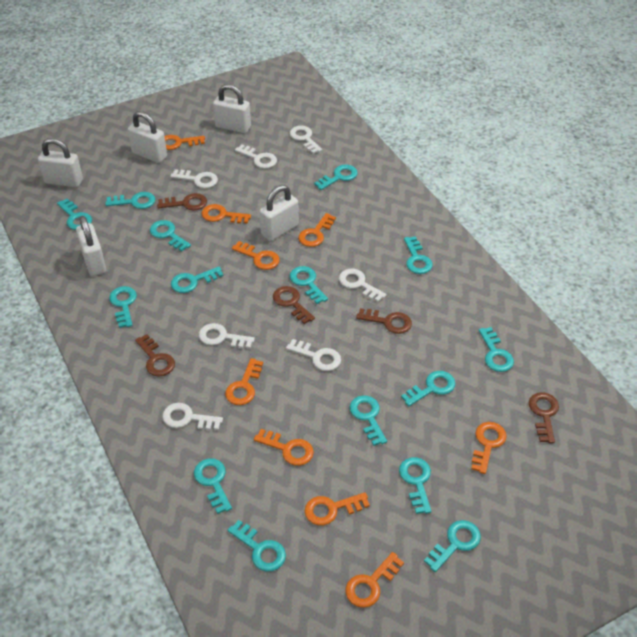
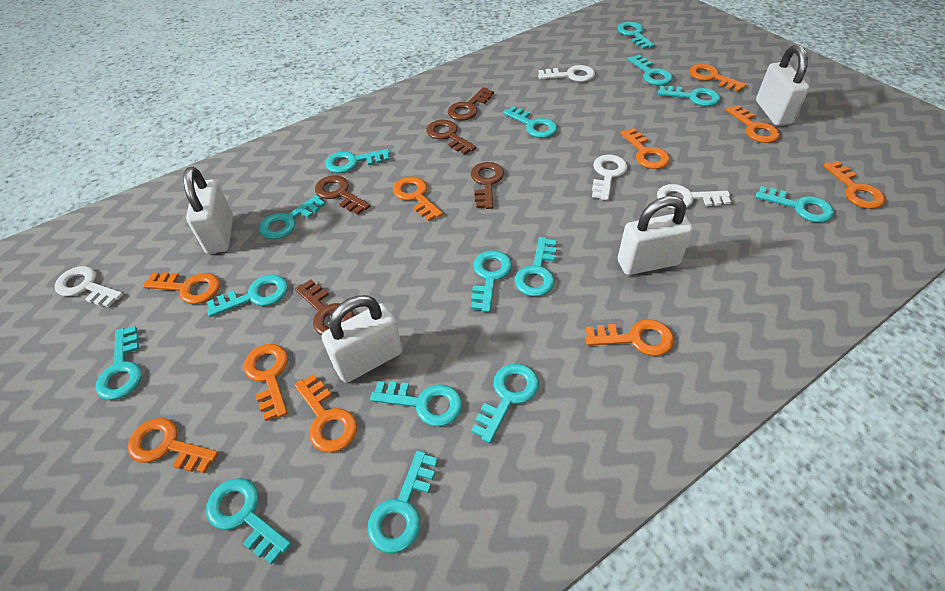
orange key: 9 -> 10
white key: 7 -> 4
white padlock: 5 -> 4

